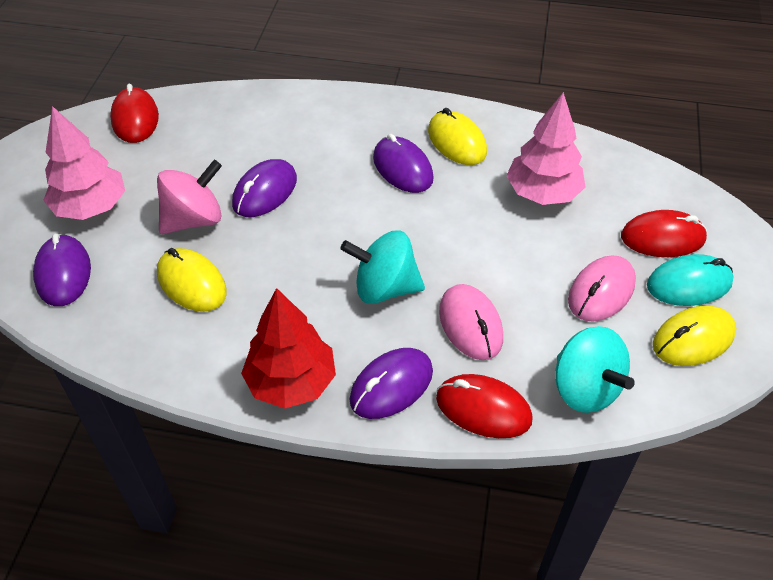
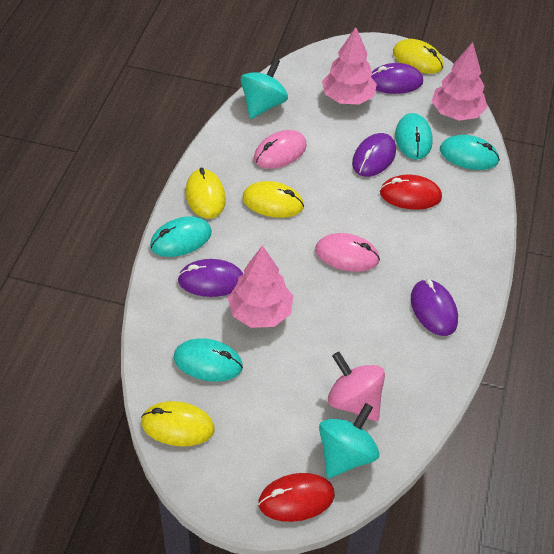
pink tree: 2 -> 3
red mouse: 3 -> 2
red tree: 1 -> 0
turquoise mouse: 1 -> 4
yellow mouse: 3 -> 4

